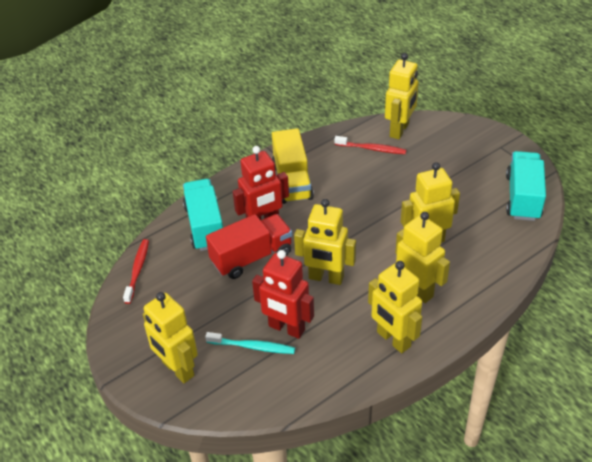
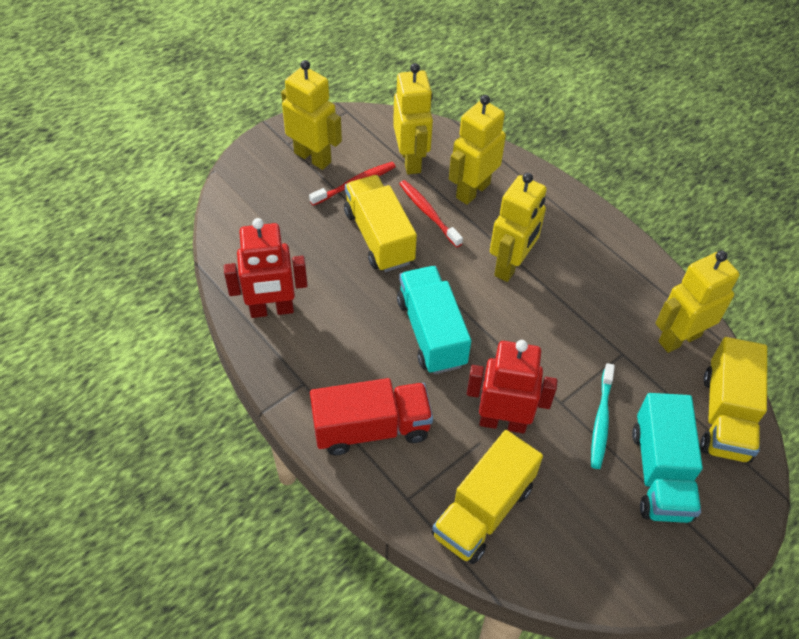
yellow robot: 6 -> 5
yellow truck: 1 -> 3

